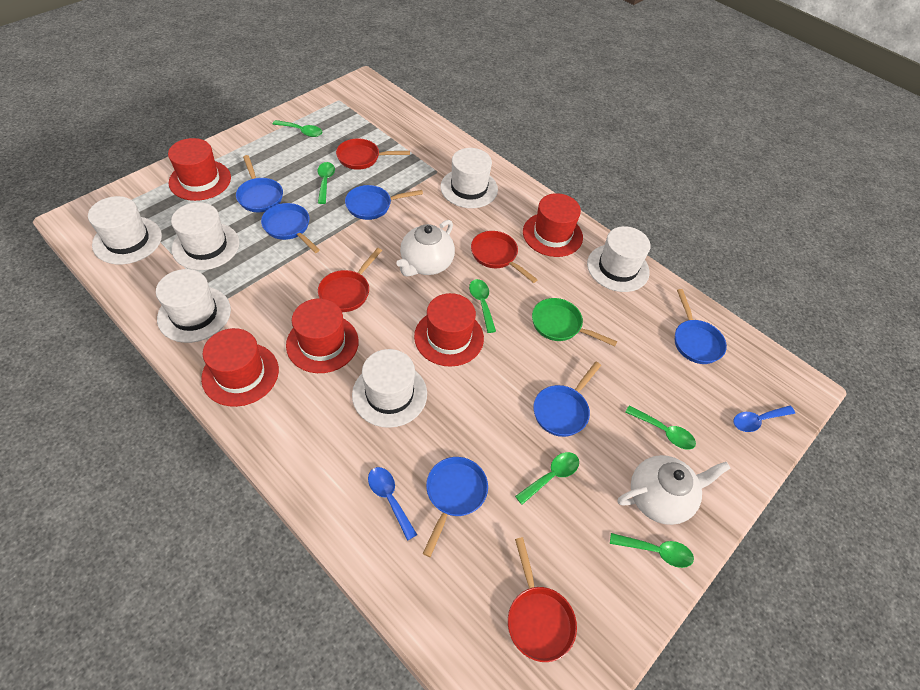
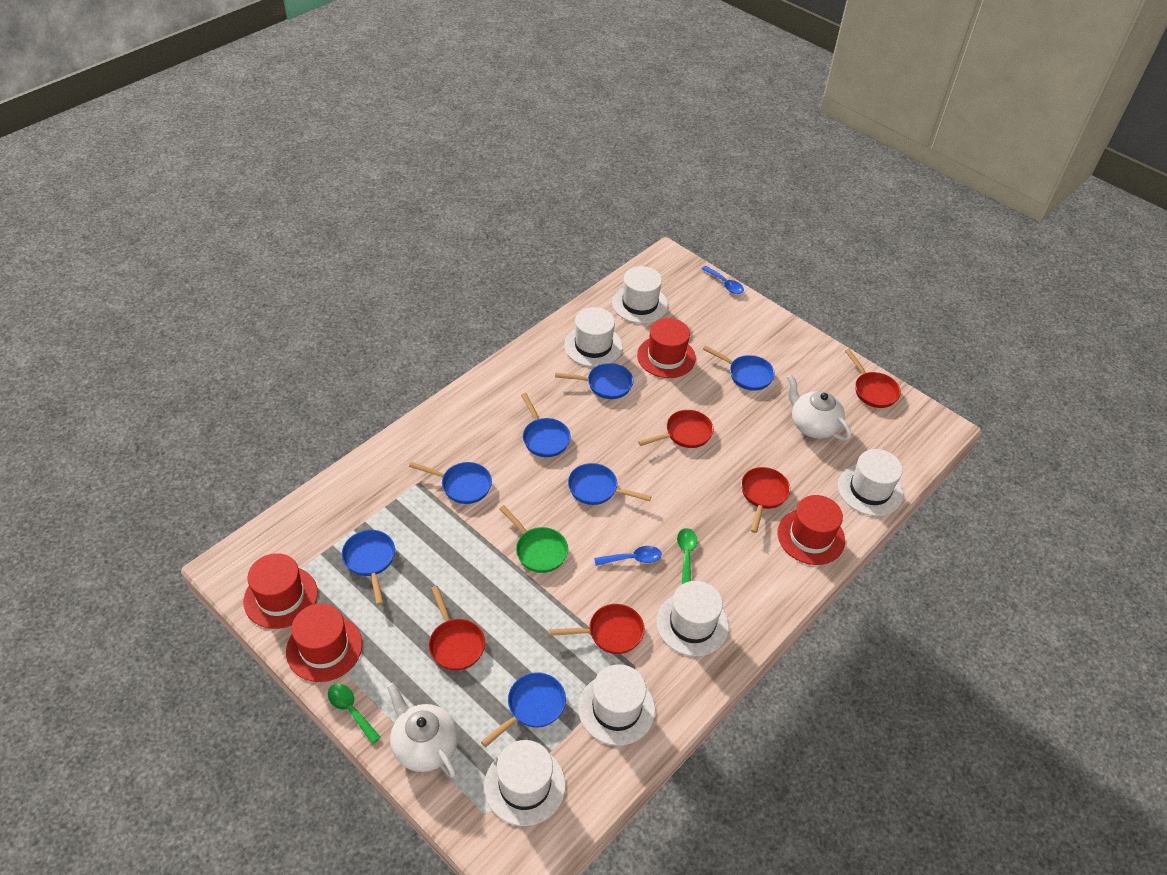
blue pan: 6 -> 7
green spoon: 6 -> 2
red hat: 5 -> 4
red pan: 4 -> 5

